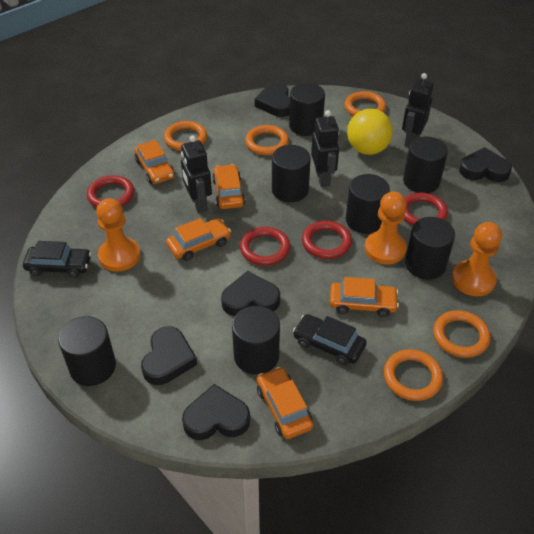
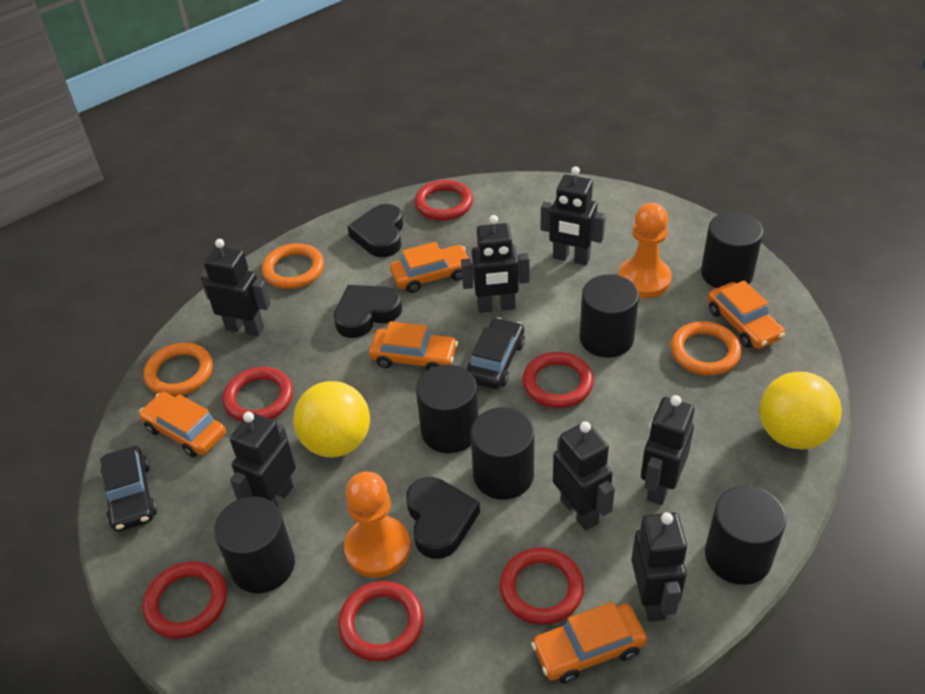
black cylinder: 7 -> 6
black heart: 5 -> 3
black robot: 3 -> 7
orange pawn: 3 -> 2
orange ring: 5 -> 3
red ring: 4 -> 6
yellow ball: 1 -> 2

